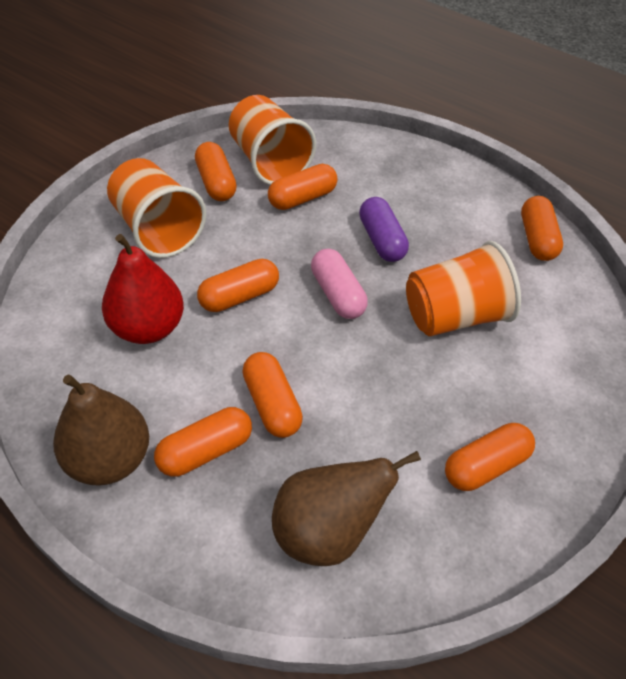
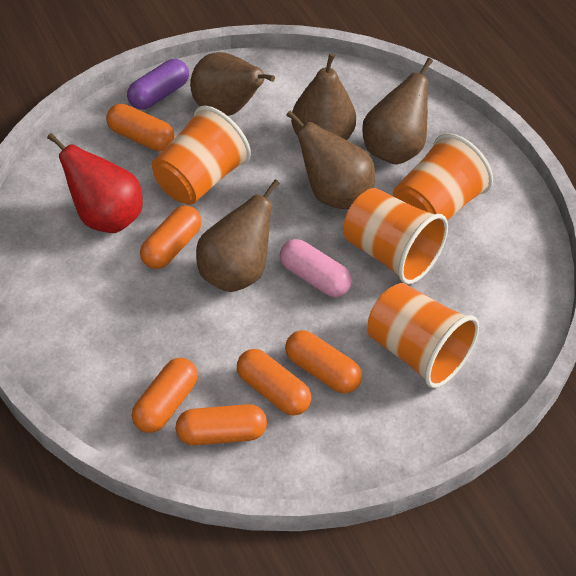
brown pear: 2 -> 5
orange capsule: 7 -> 6
orange cup: 3 -> 4

